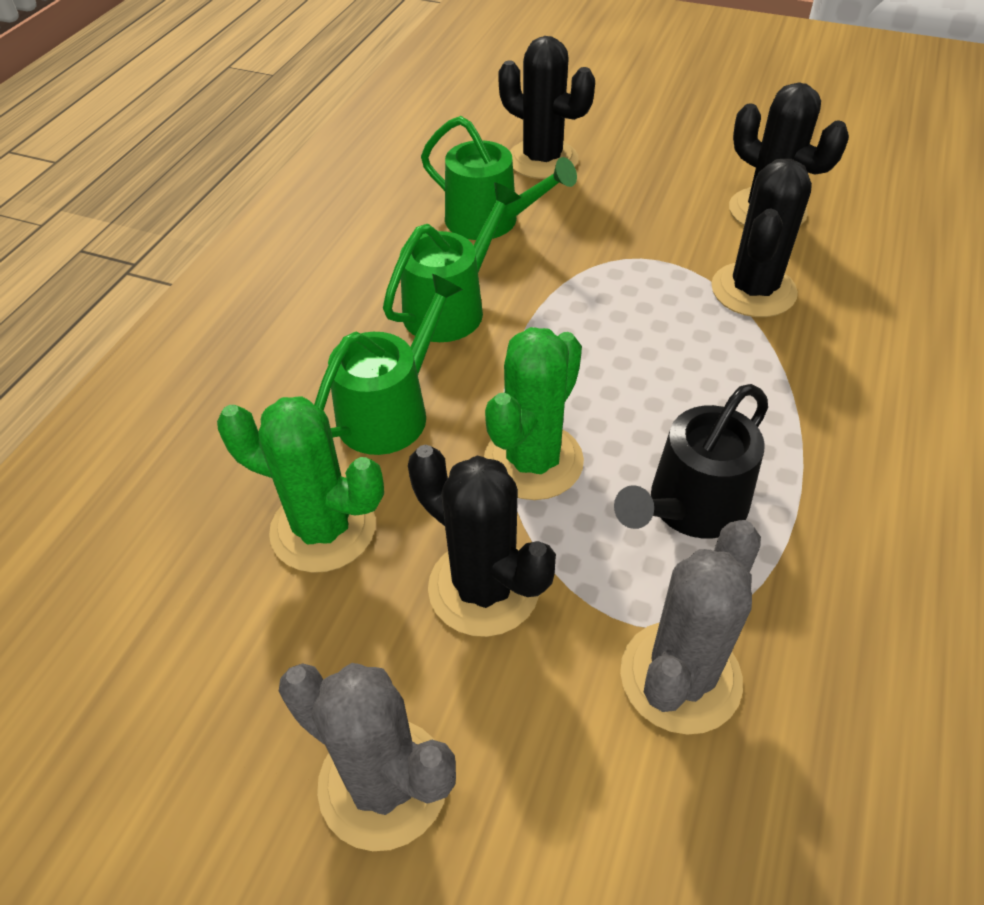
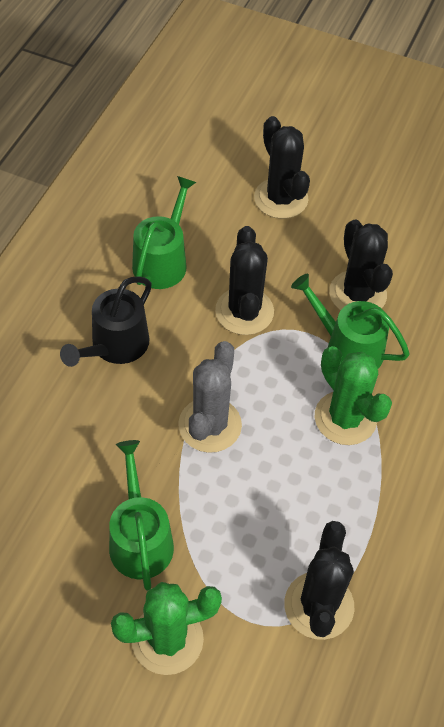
grey cactus: 2 -> 1

